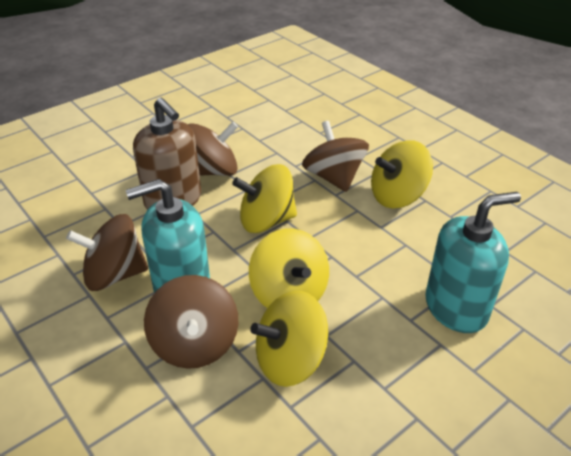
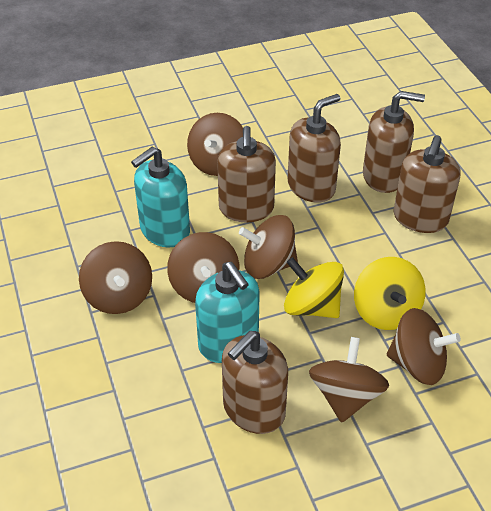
brown soap dispenser: 1 -> 5
brown spinning top: 4 -> 6
yellow spinning top: 4 -> 2

